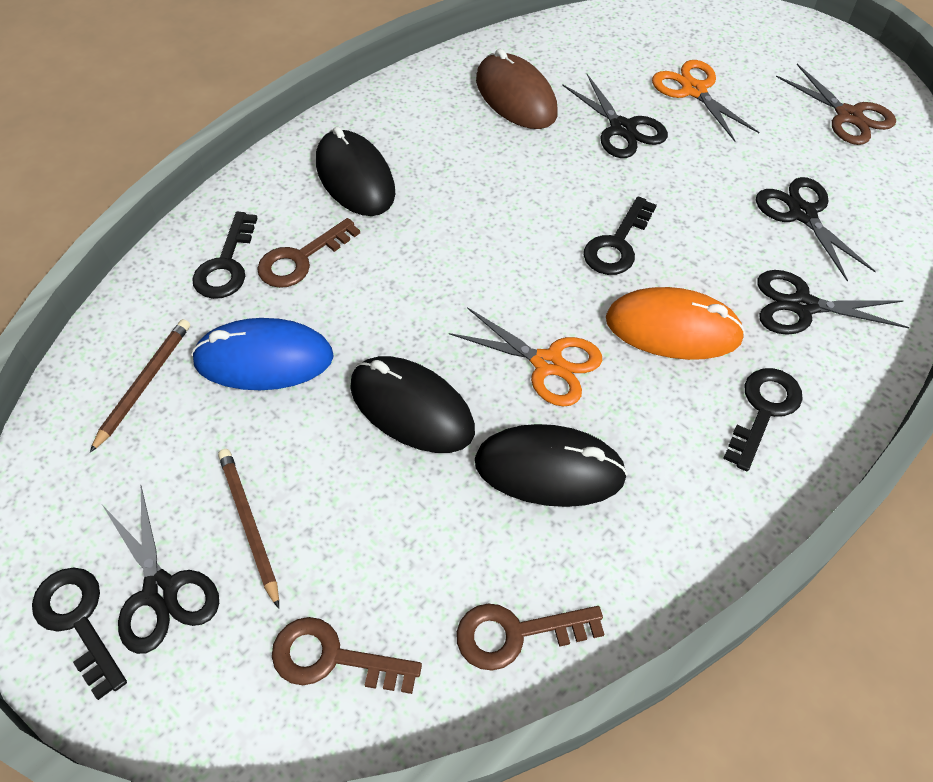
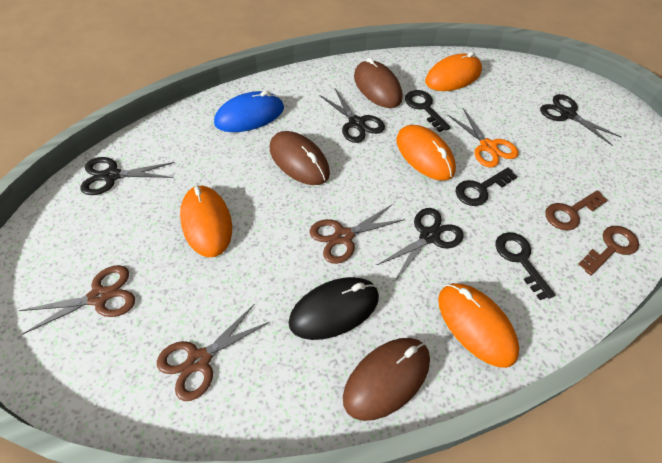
black key: 4 -> 3
black mouse: 3 -> 1
brown key: 3 -> 2
brown mouse: 1 -> 3
brown pencil: 2 -> 0
brown scissors: 1 -> 3
orange mouse: 1 -> 4
orange scissors: 2 -> 1

